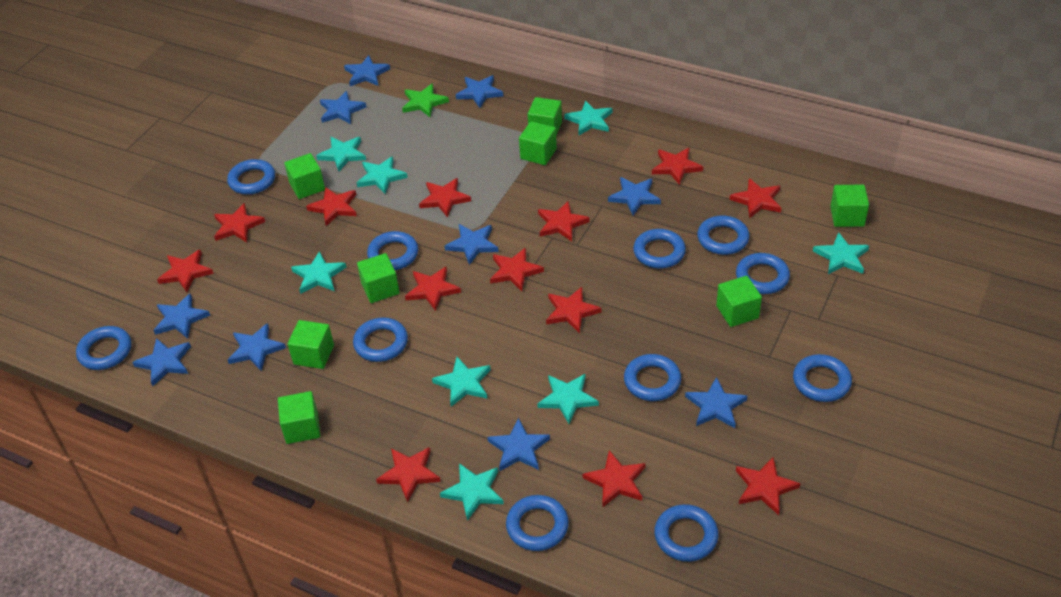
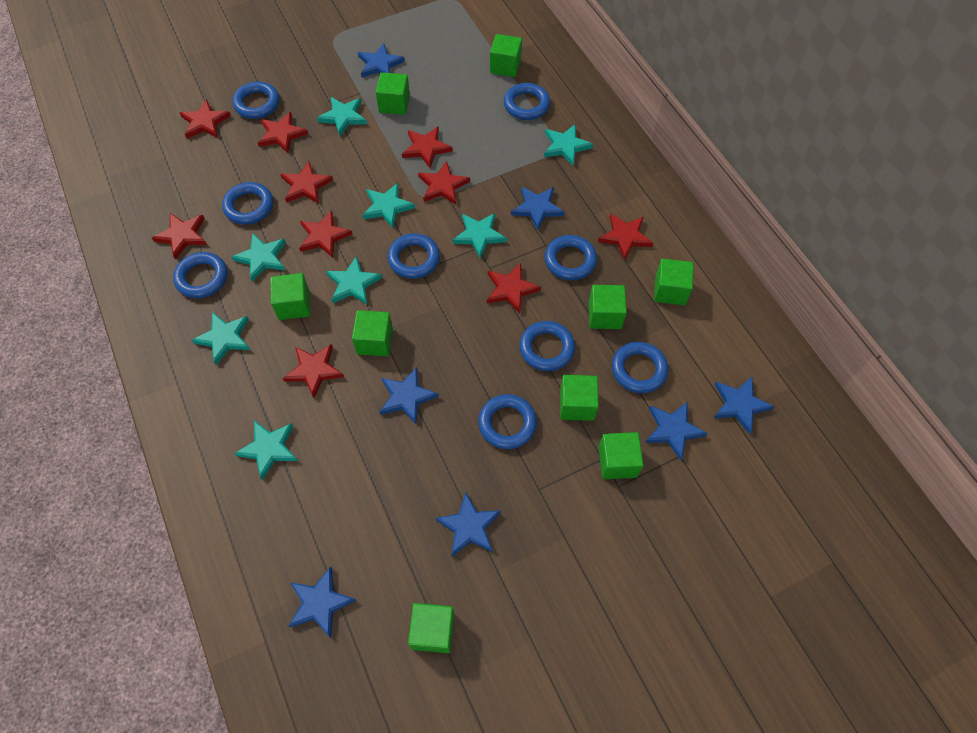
blue ring: 11 -> 9
blue star: 10 -> 7
green cube: 8 -> 9
green star: 1 -> 0
red star: 13 -> 10

